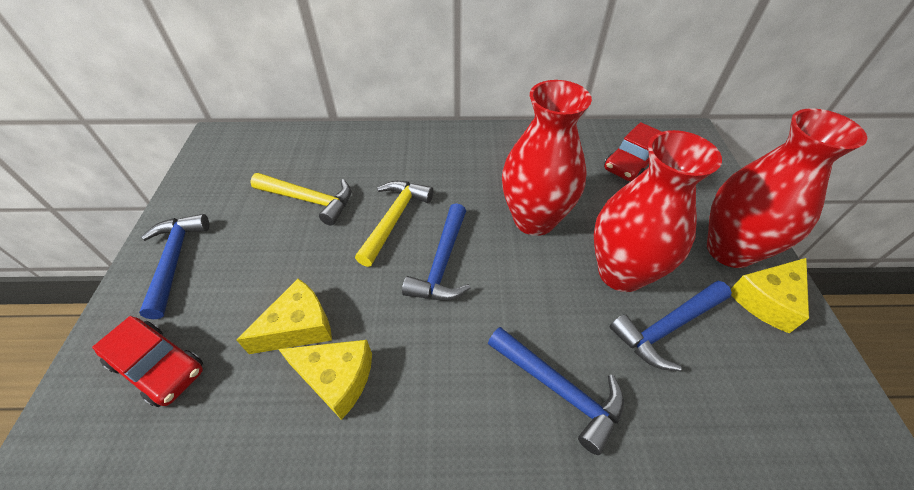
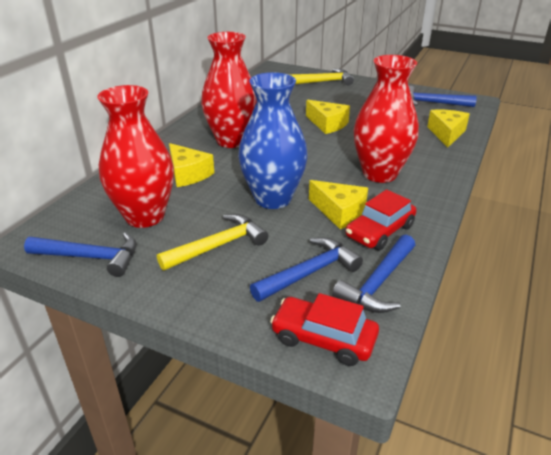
blue vase: 0 -> 1
yellow cheese: 3 -> 4

